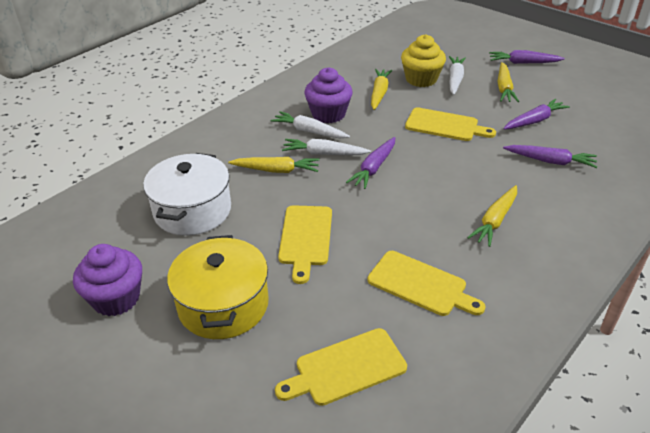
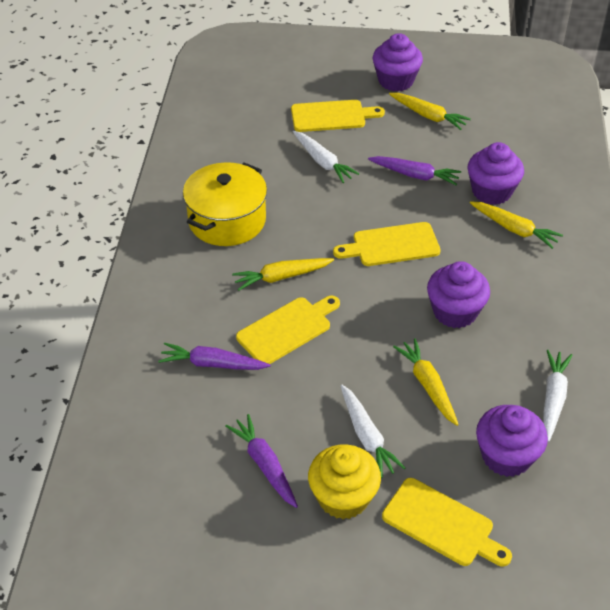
purple carrot: 4 -> 3
purple cupcake: 2 -> 4
white pot: 1 -> 0

